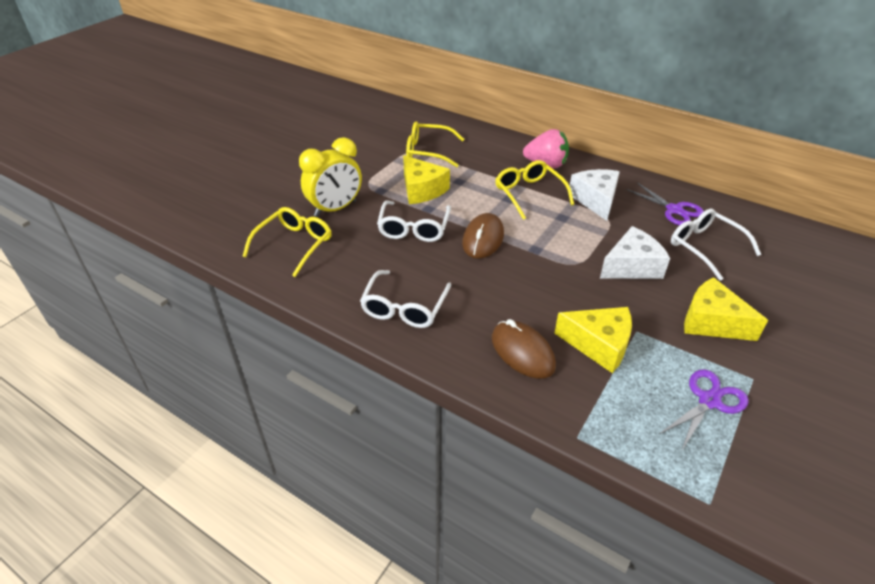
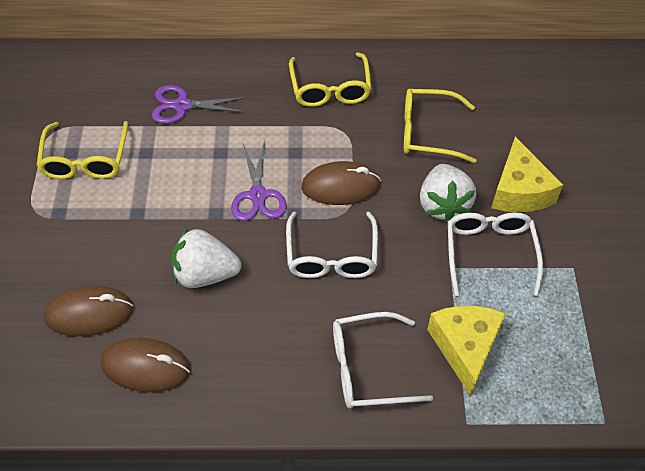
brown mouse: 2 -> 3
pink strawberry: 1 -> 0
white cheese: 2 -> 0
white strawberry: 0 -> 2
yellow cheese: 3 -> 2
yellow clock: 1 -> 0

